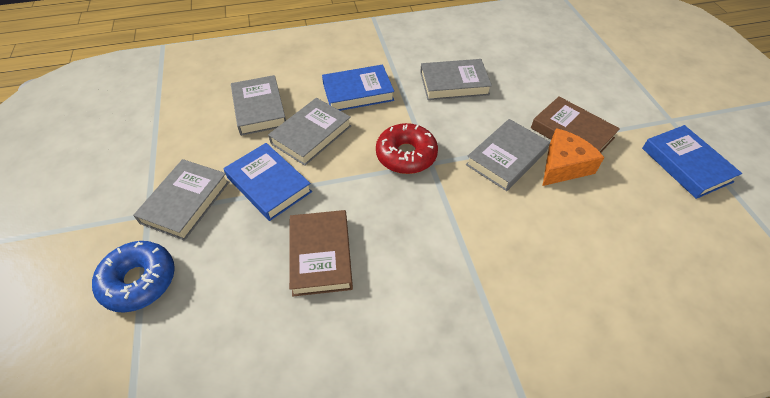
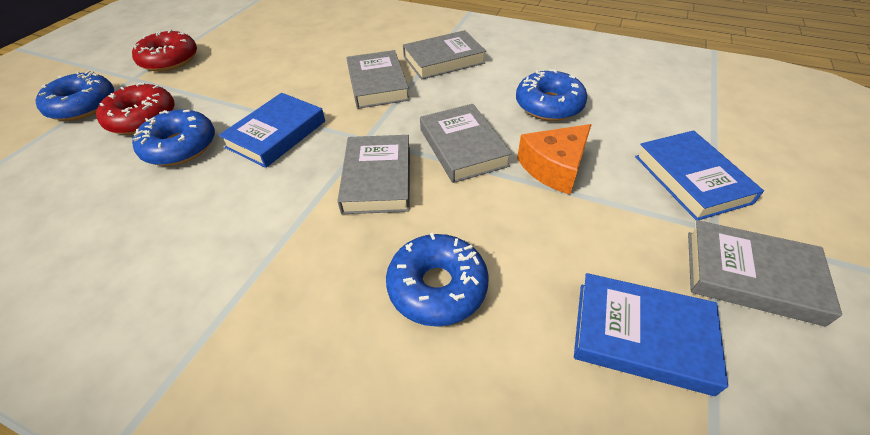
blue donut: 1 -> 4
brown book: 2 -> 0
red donut: 1 -> 2

